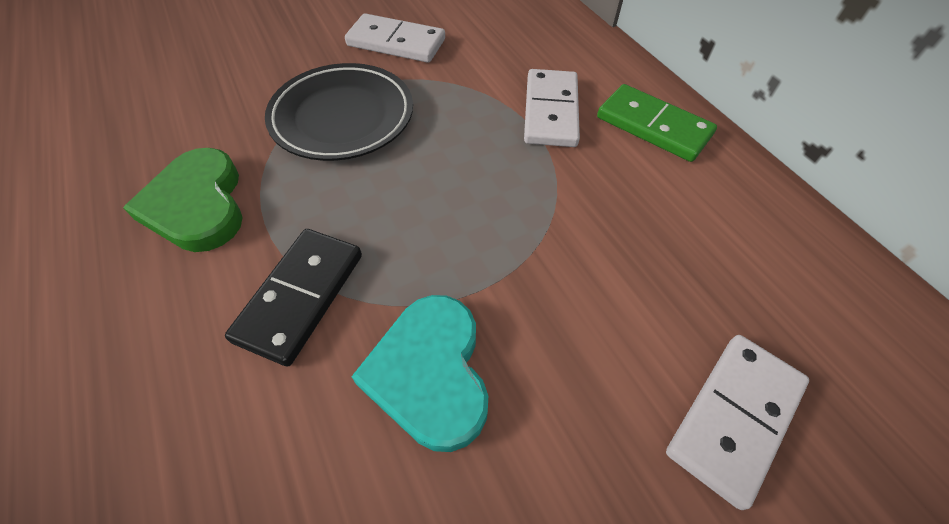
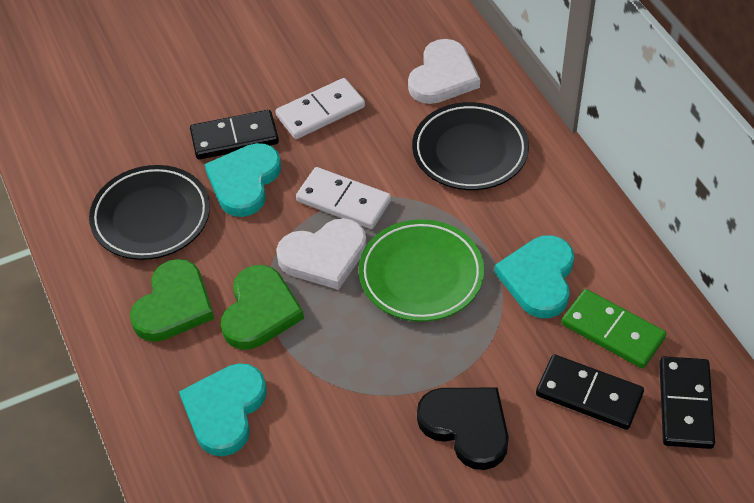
black domino: 1 -> 3
black heart: 0 -> 1
black plate: 1 -> 2
green heart: 1 -> 2
green plate: 0 -> 1
turquoise heart: 1 -> 3
white domino: 3 -> 2
white heart: 0 -> 2

